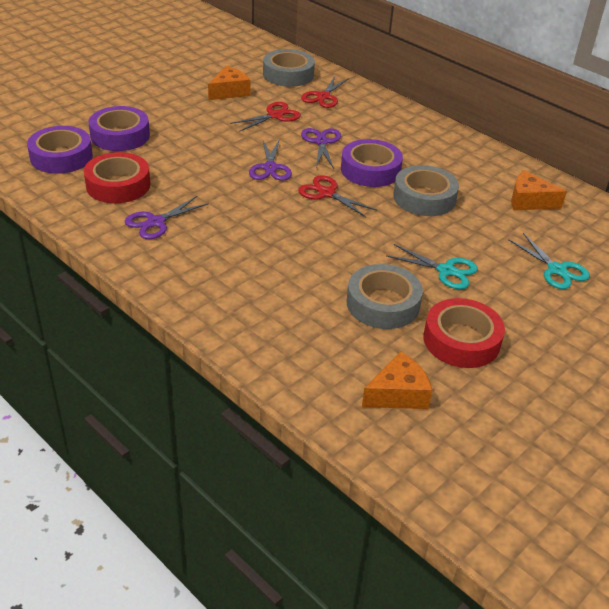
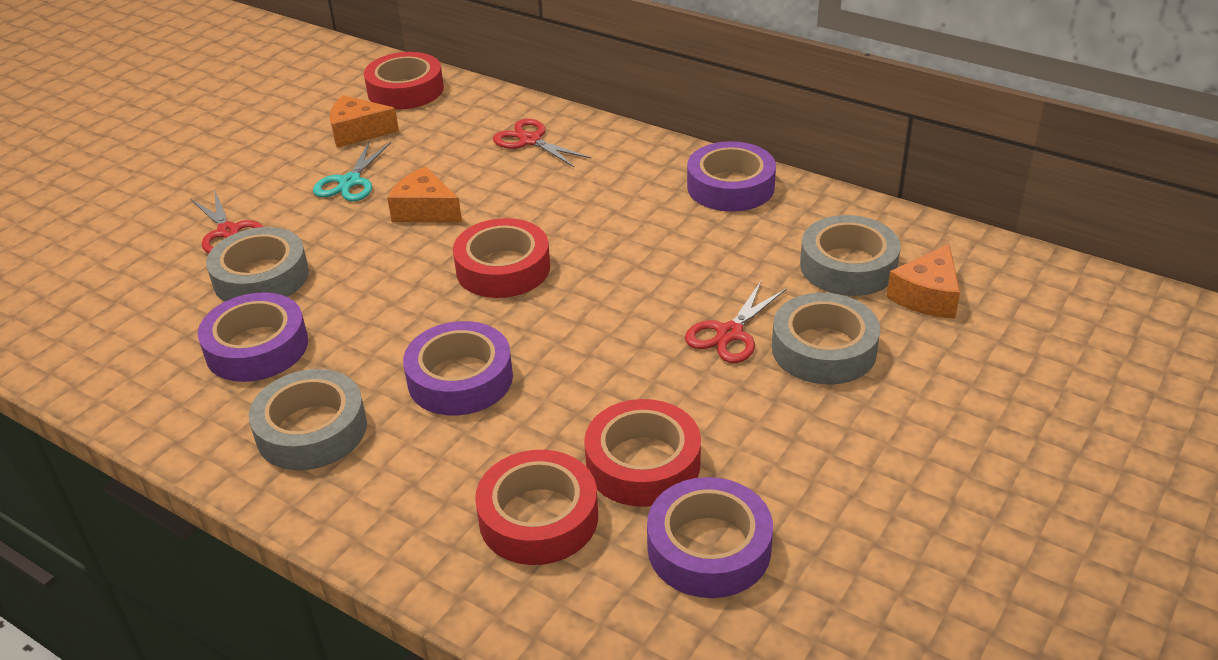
grey tape: 3 -> 4
purple scissors: 3 -> 0
purple tape: 3 -> 4
red tape: 2 -> 4
turquoise scissors: 2 -> 1

